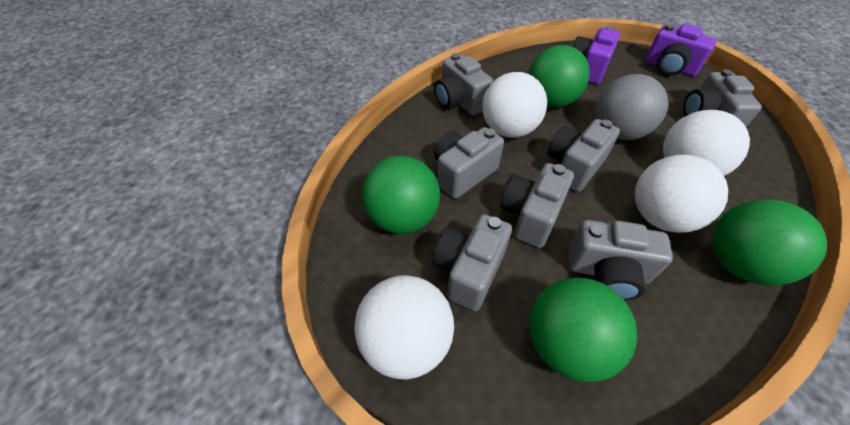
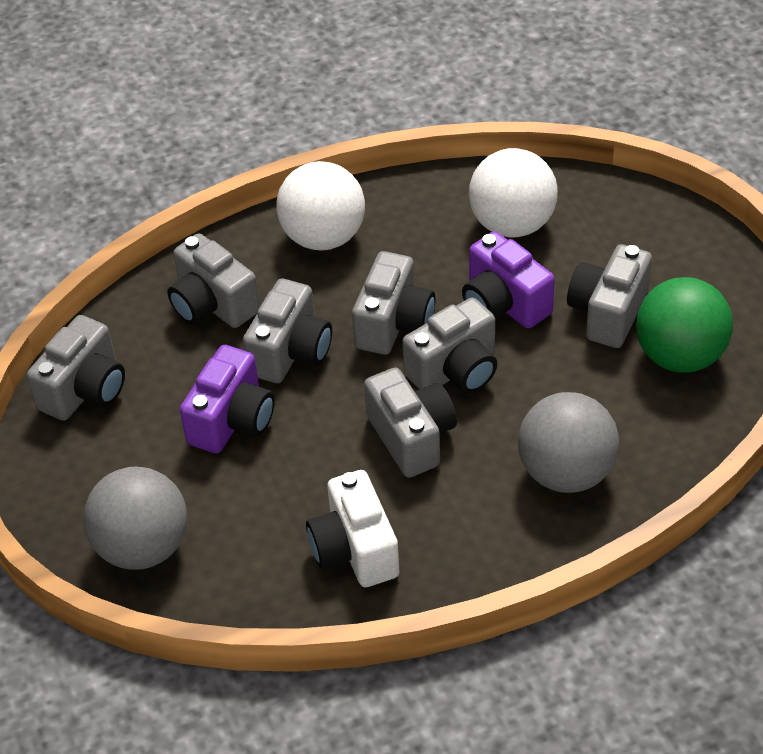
green ball: 4 -> 1
grey ball: 1 -> 2
white ball: 4 -> 2
white camera: 0 -> 1

